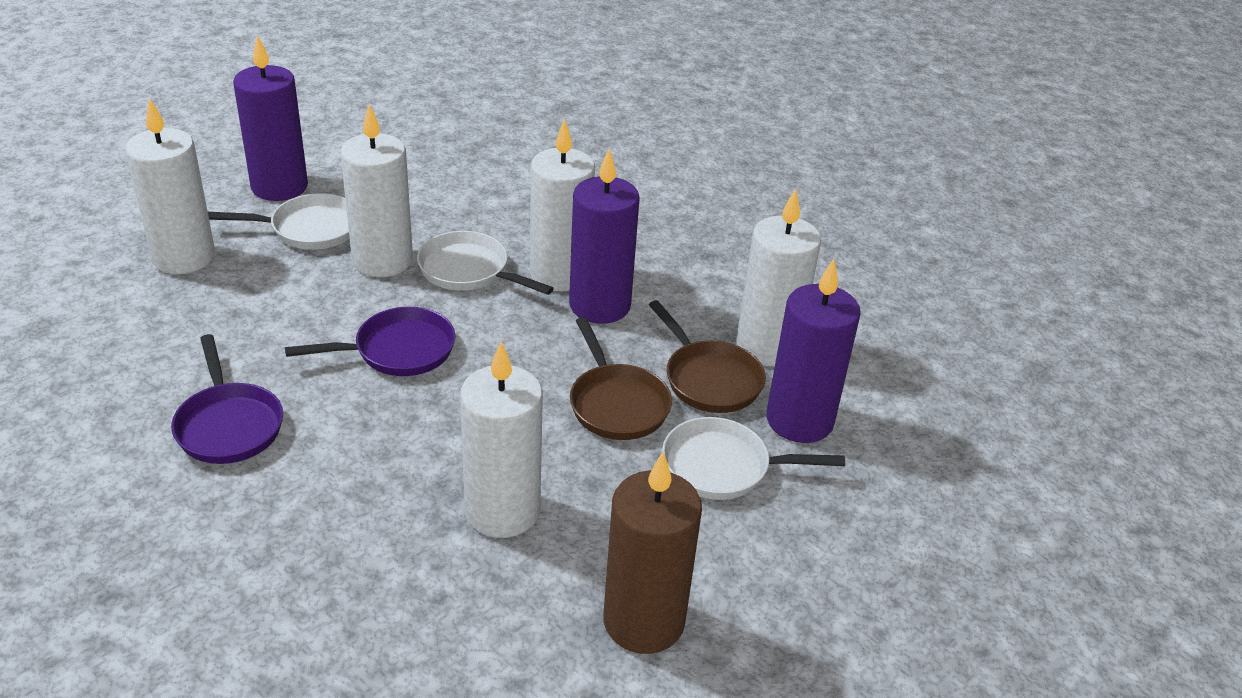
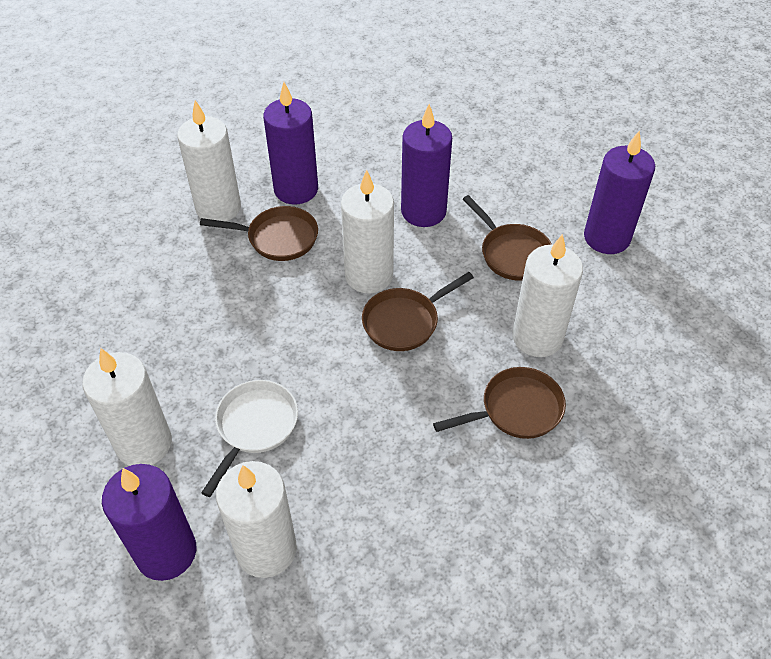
brown candle: 1 -> 0
brown pan: 2 -> 4
purple candle: 3 -> 4
purple pan: 2 -> 0
white pan: 3 -> 1

